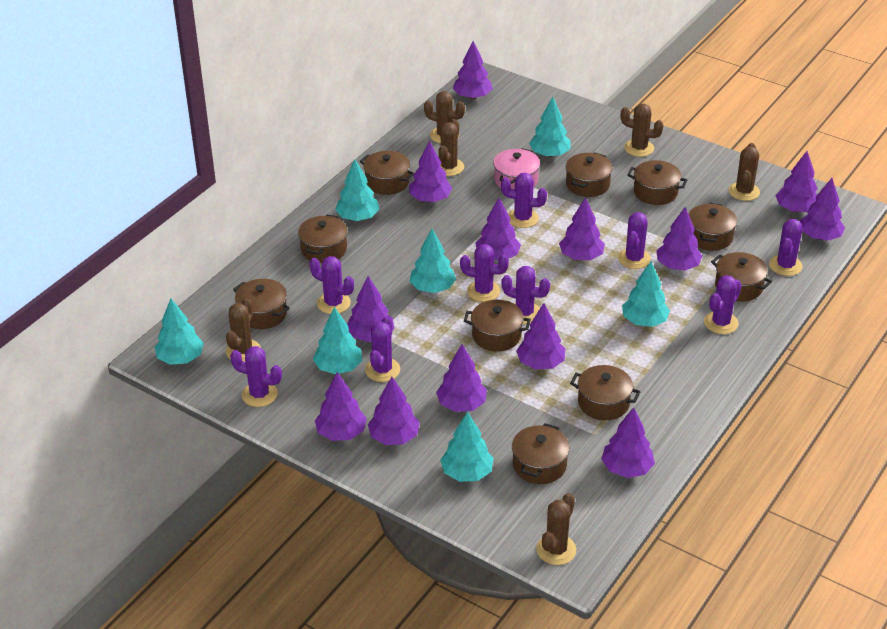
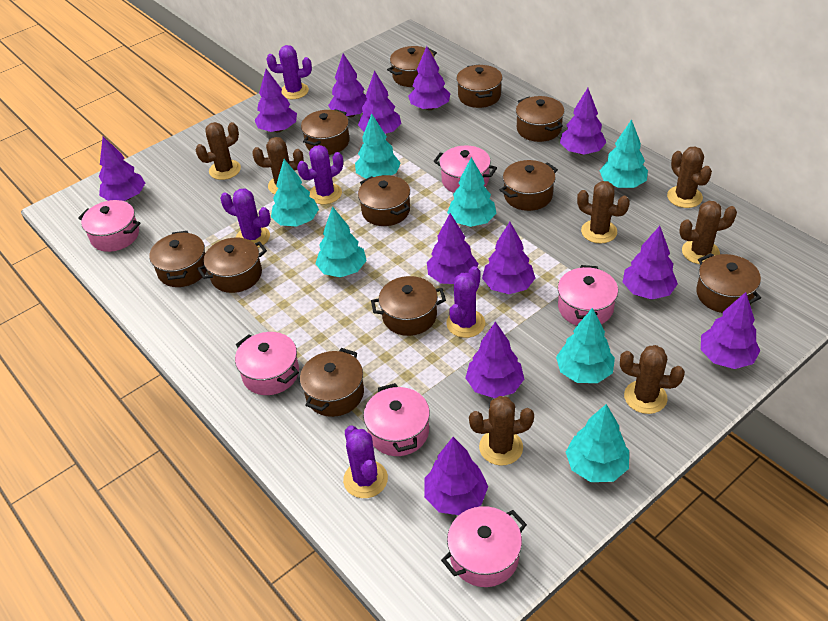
brown cactus: 6 -> 7
brown pot: 10 -> 11
pink pot: 1 -> 6
purple cactus: 9 -> 5
purple tree: 13 -> 12

